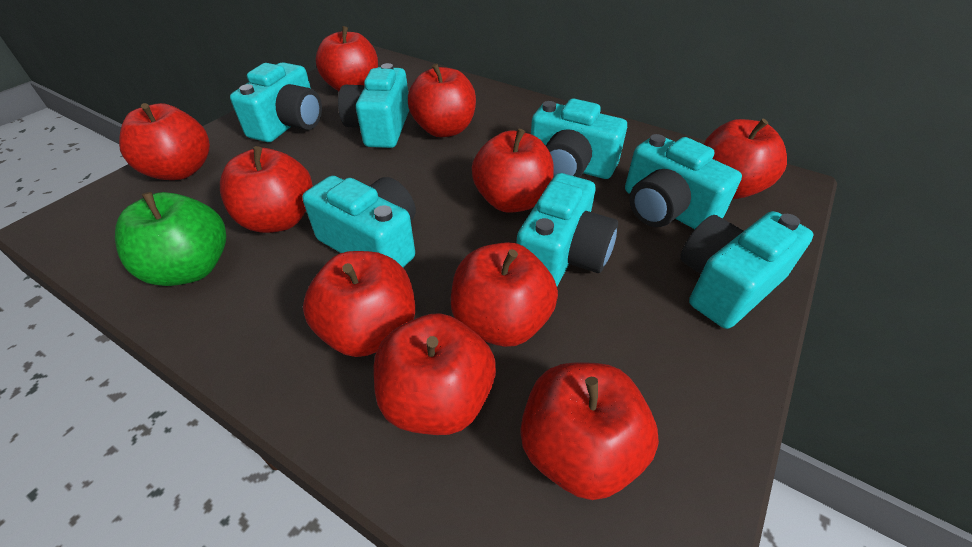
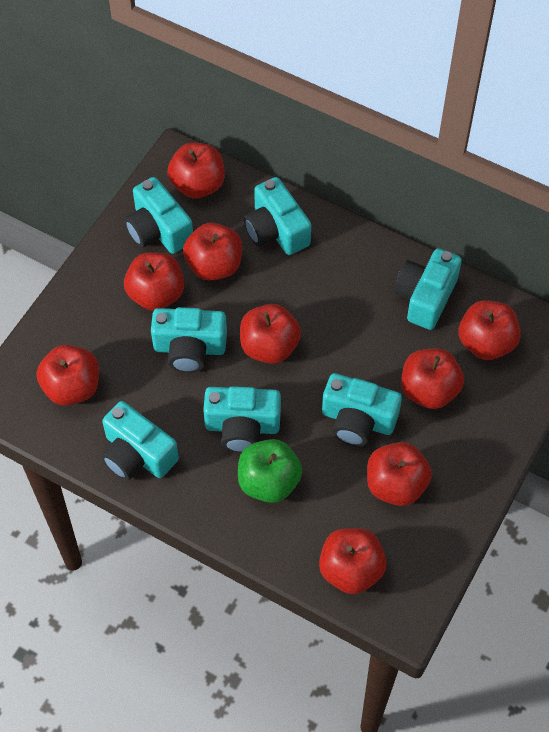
red apple: 10 -> 9

